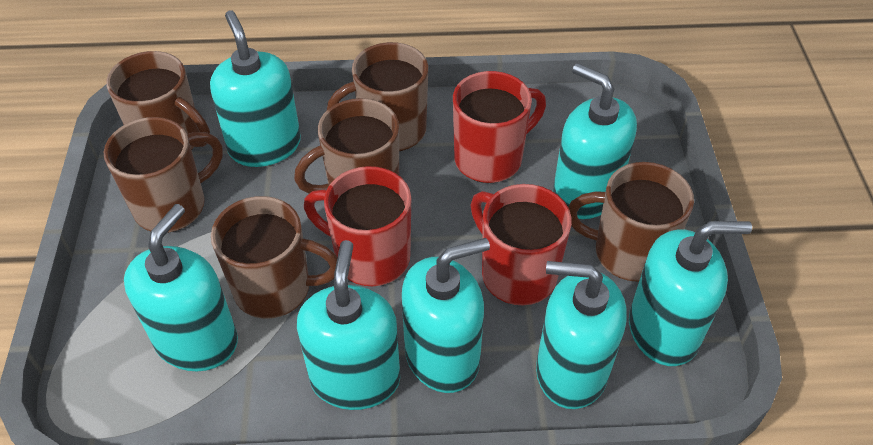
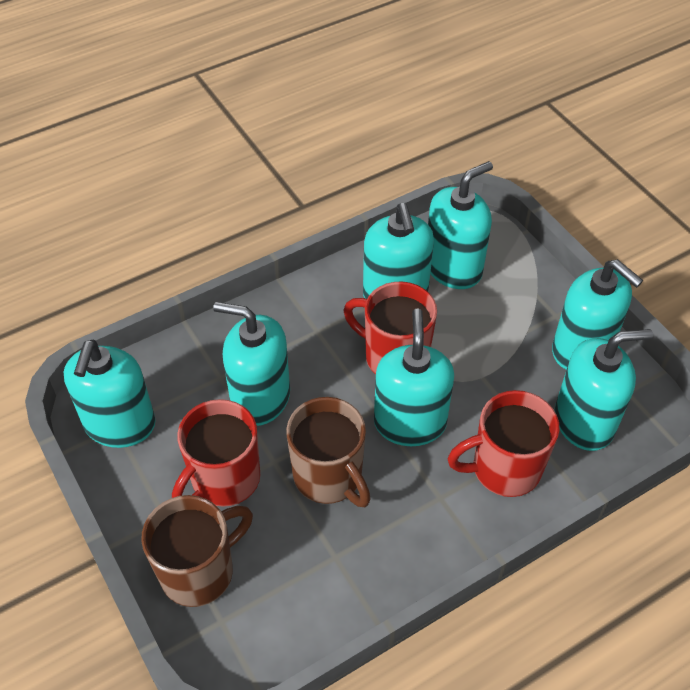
brown mug: 6 -> 2

